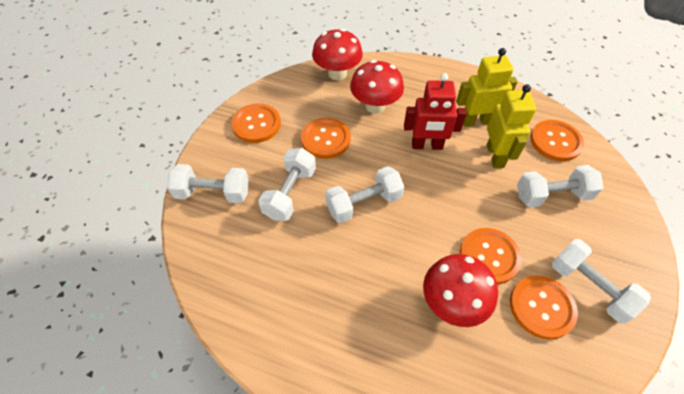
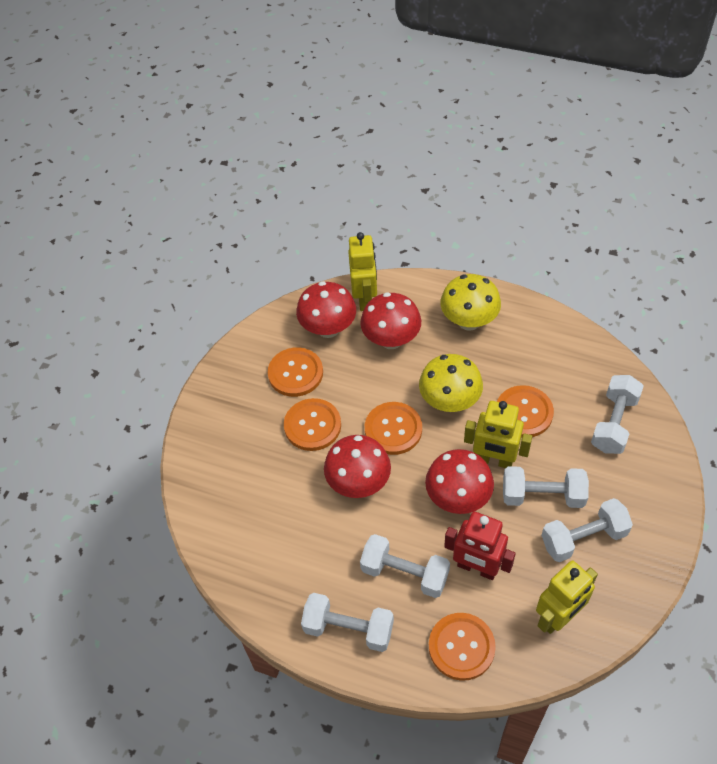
red mushroom: 3 -> 4
yellow mushroom: 0 -> 2
yellow robot: 2 -> 3

